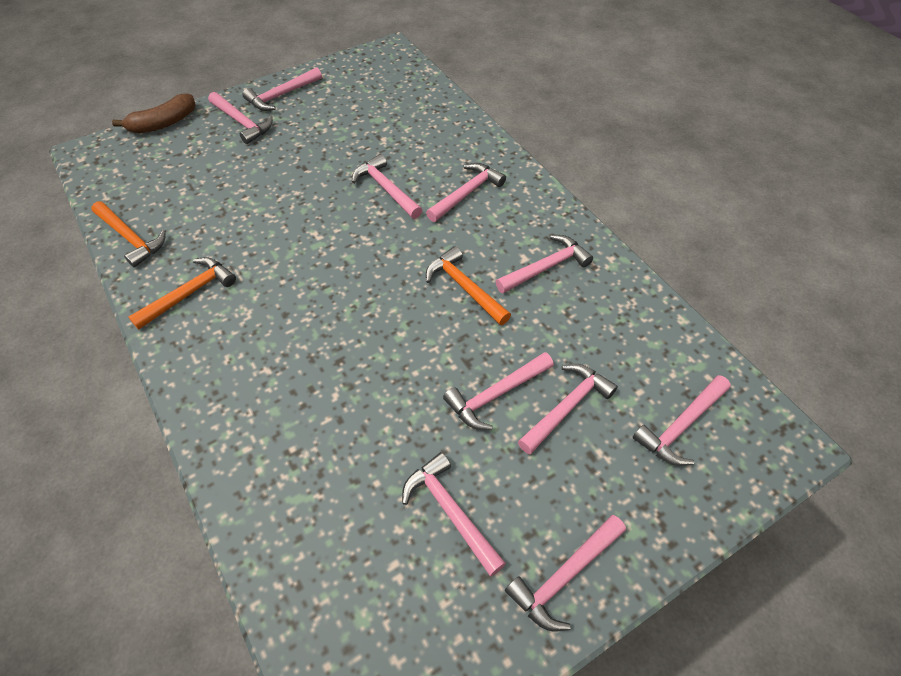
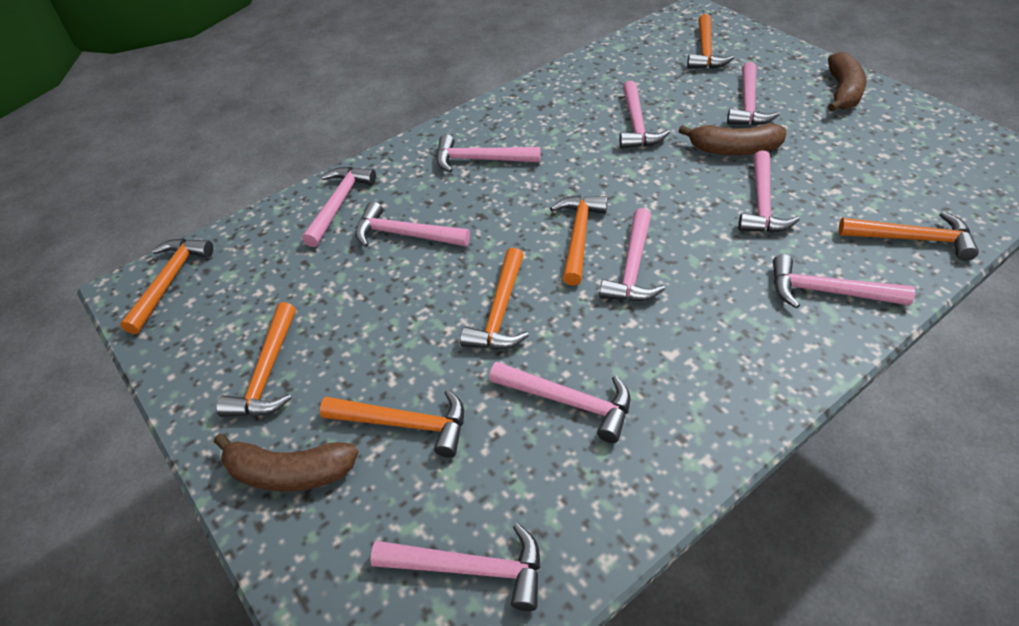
brown banana: 1 -> 3
orange hammer: 3 -> 7

